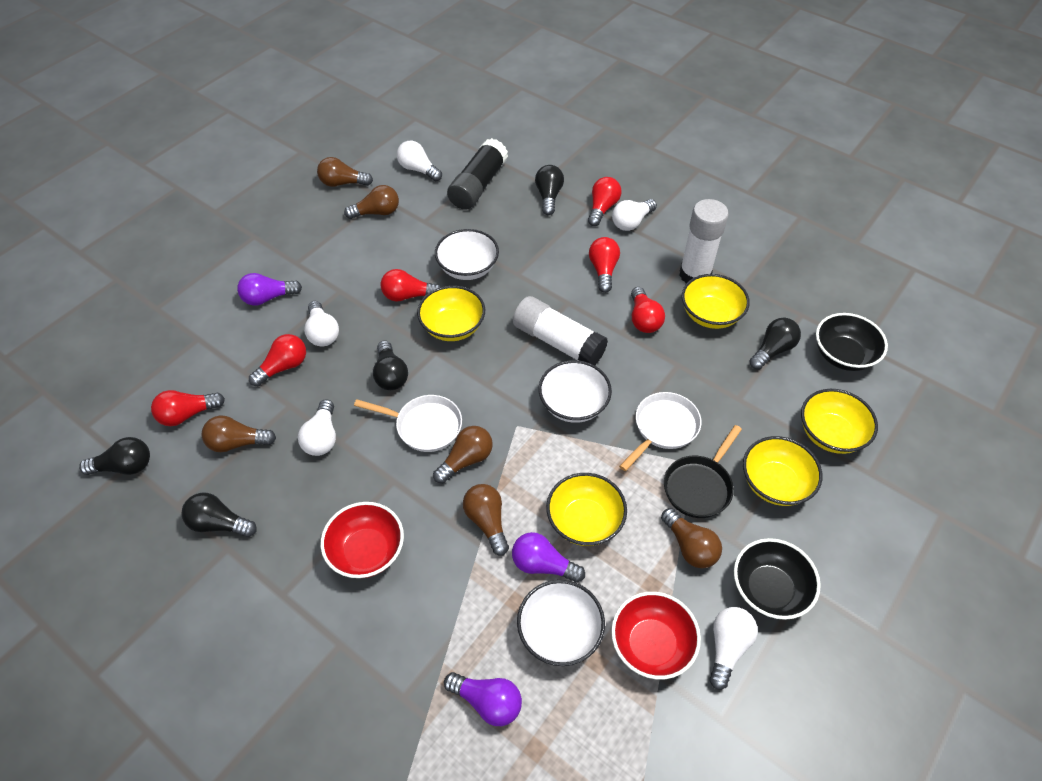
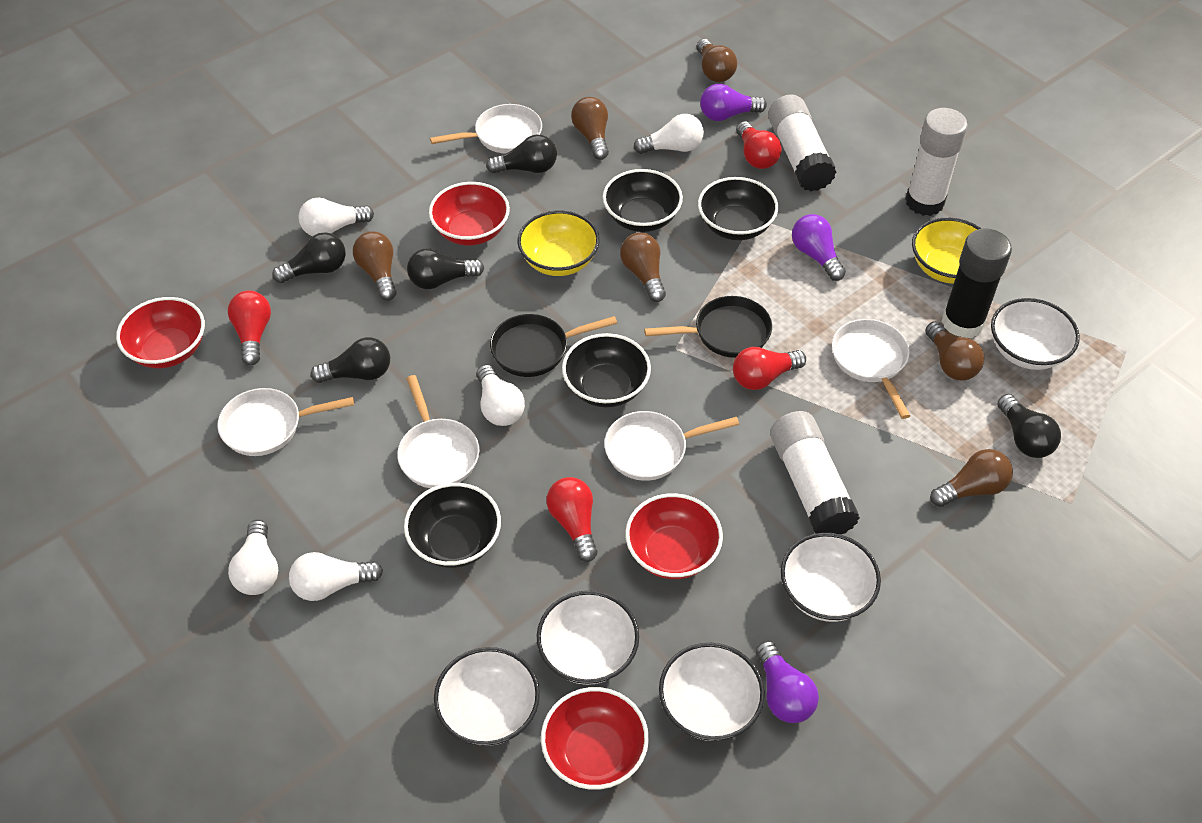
black bowl: 2 -> 4
black pan: 1 -> 2
red bowl: 2 -> 4
red light bulb: 6 -> 4
white bowl: 3 -> 5
white glue stick: 2 -> 3
white pan: 2 -> 5
yellow bowl: 5 -> 2

